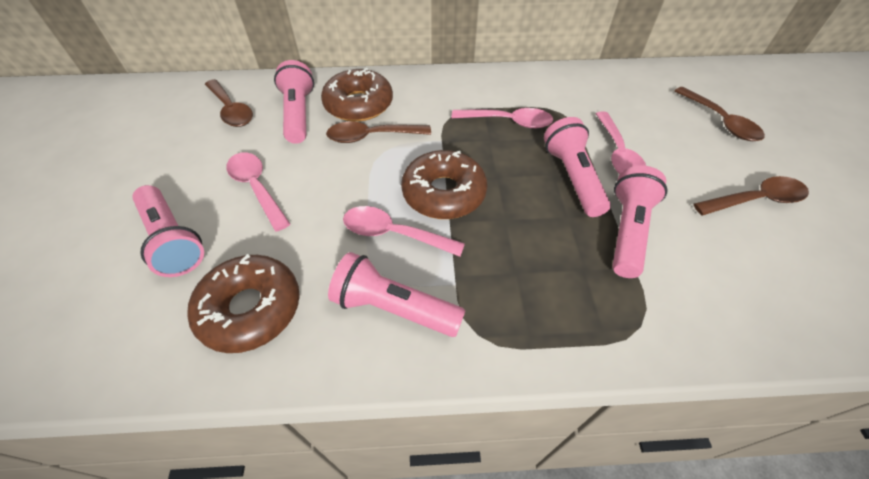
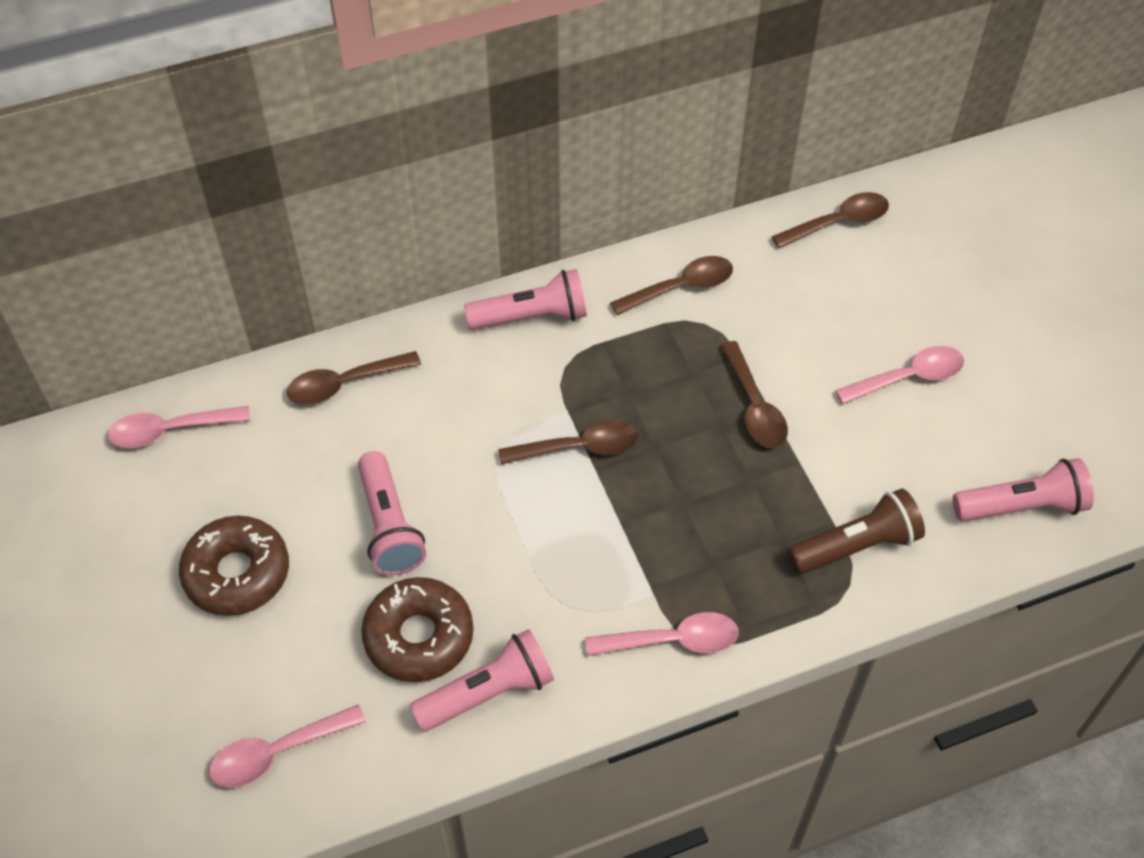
brown donut: 3 -> 2
brown flashlight: 0 -> 1
brown spoon: 4 -> 5
pink flashlight: 5 -> 4

